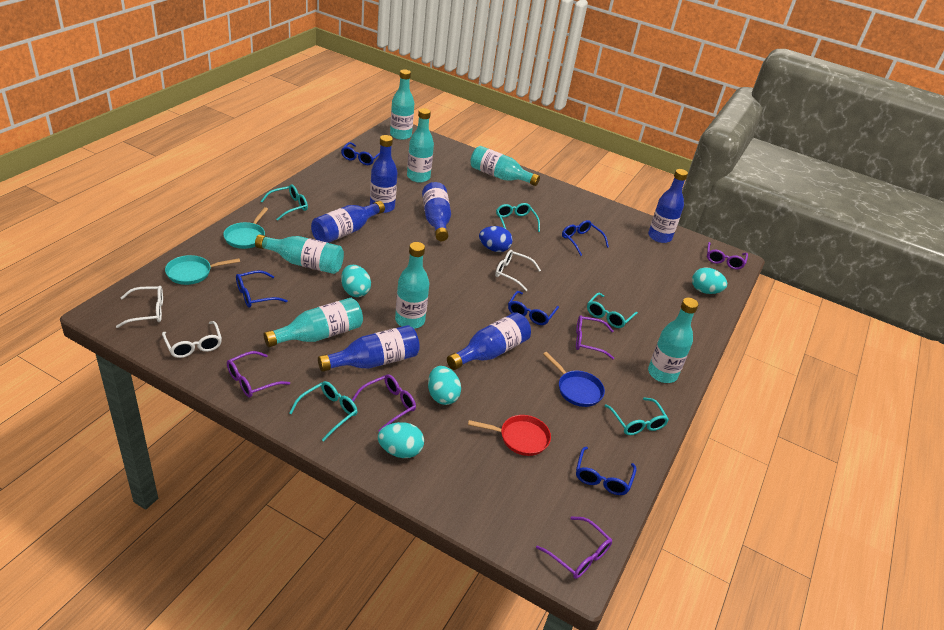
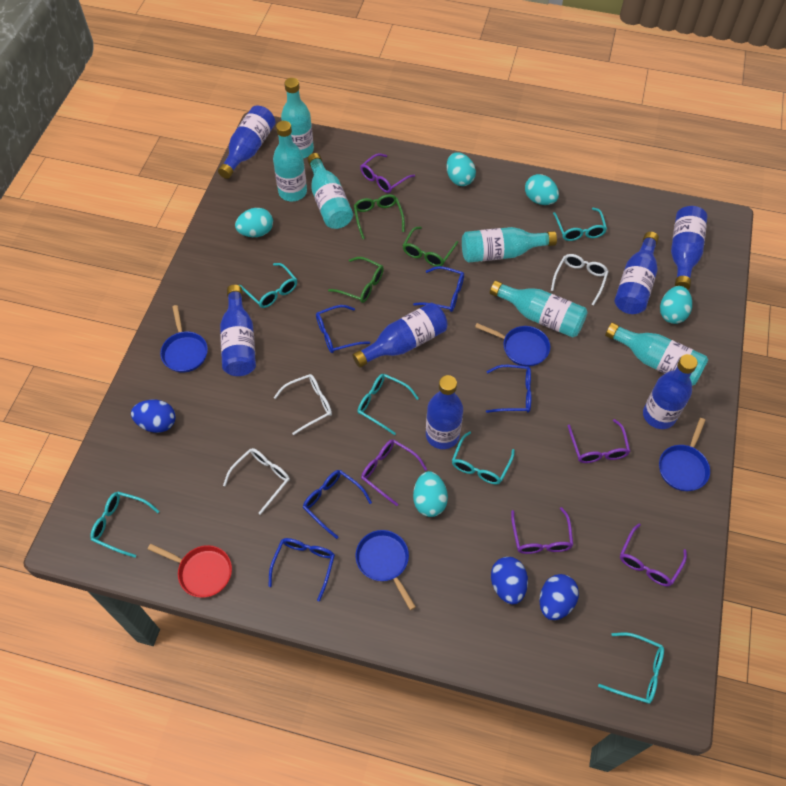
blue bottle: 6 -> 7
blue egg: 1 -> 3
blue pan: 1 -> 4
green glasses: 0 -> 3
turquoise bottle: 7 -> 6
turquoise egg: 4 -> 5
turquoise glasses: 5 -> 6
turquoise pan: 2 -> 0

